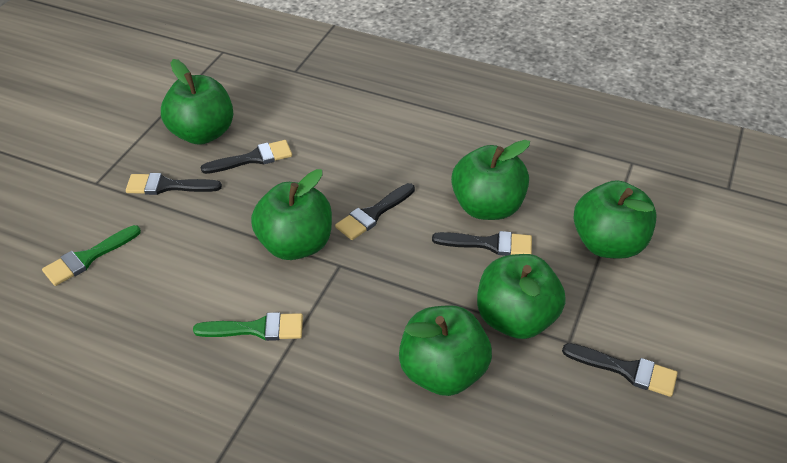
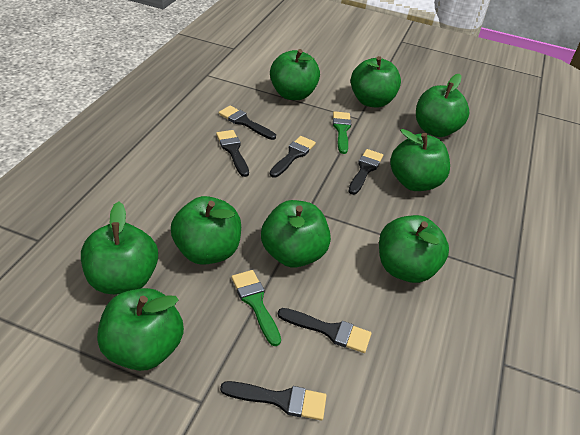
black brush: 5 -> 6
green apple: 6 -> 9

